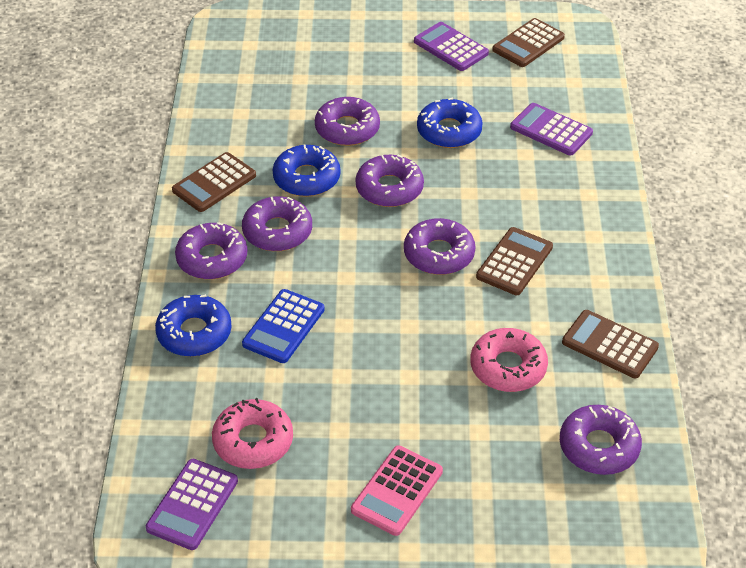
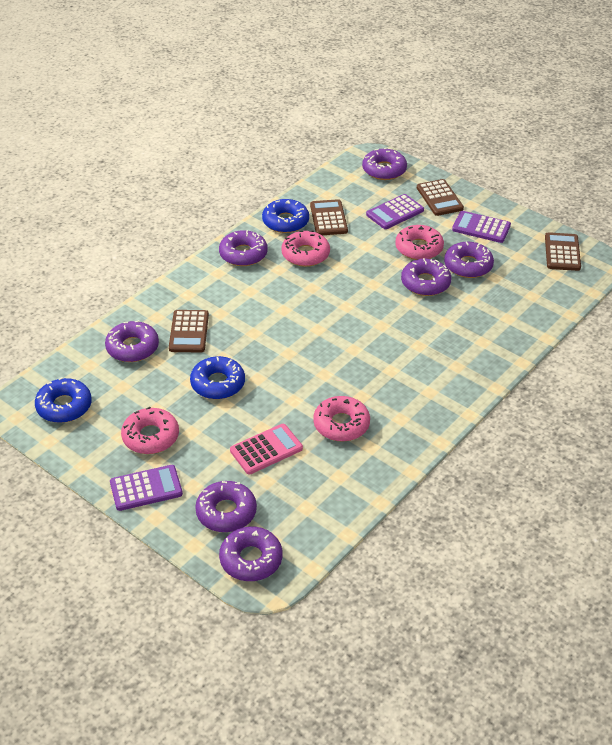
blue calculator: 1 -> 0
pink donut: 2 -> 4
purple donut: 6 -> 7

